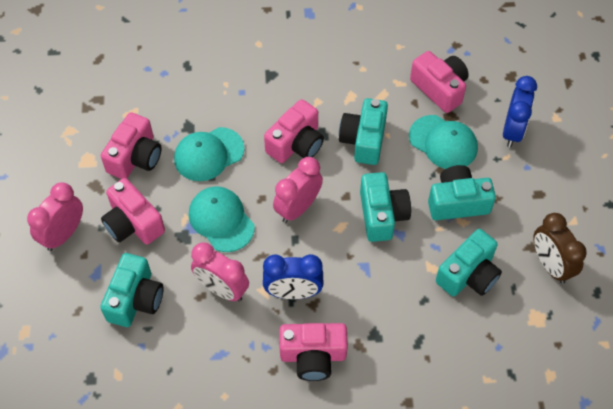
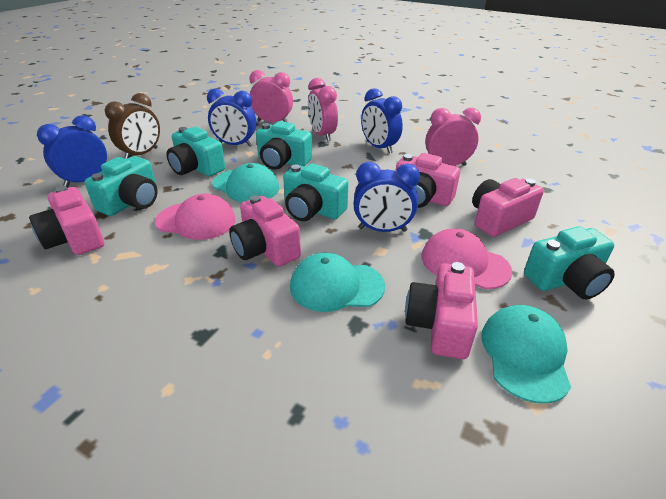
blue clock: 2 -> 4
pink cap: 0 -> 2

